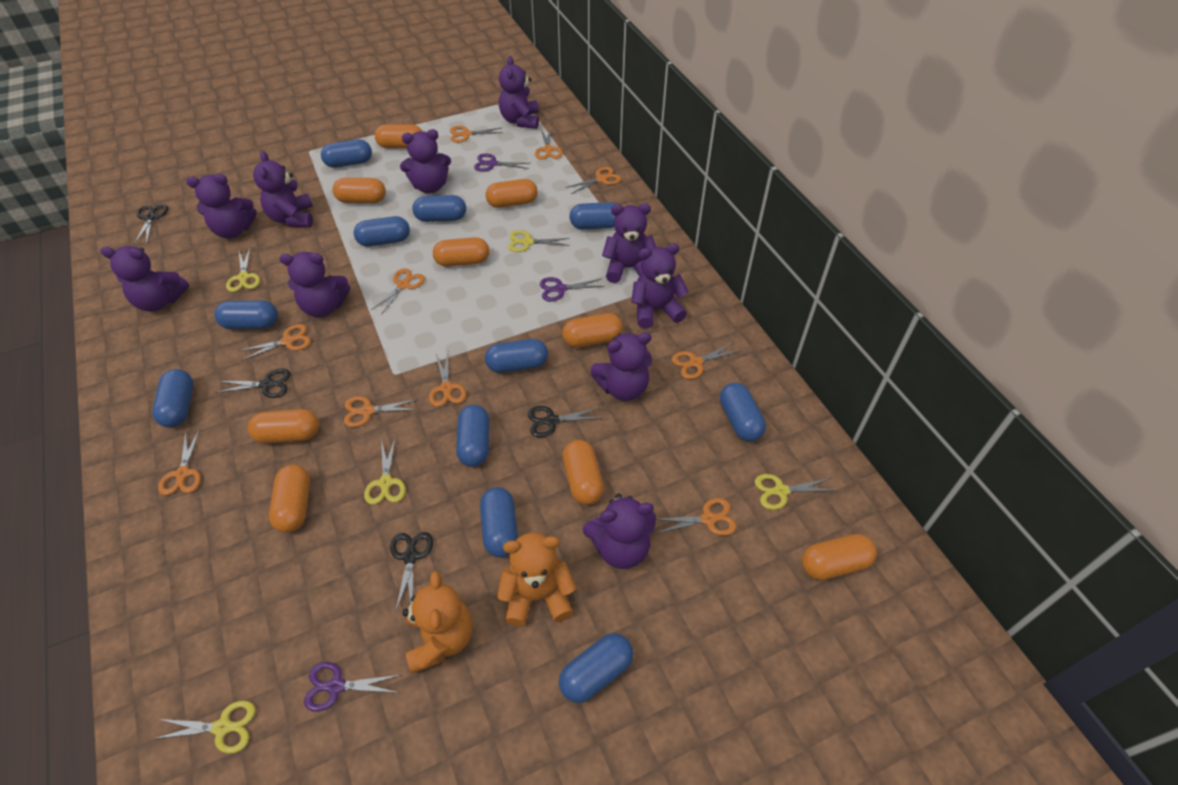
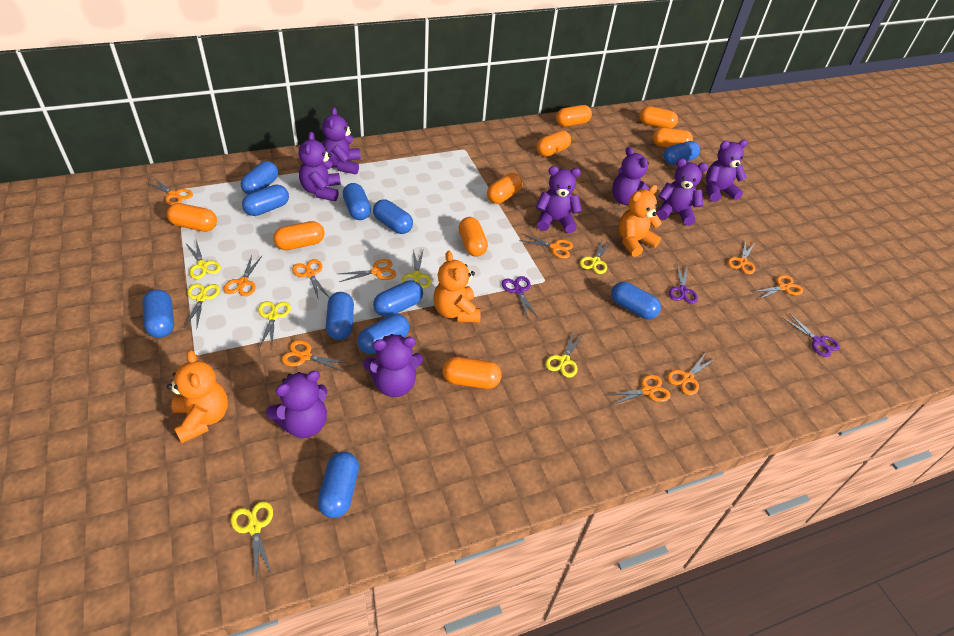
black scissors: 4 -> 0
orange teddy bear: 2 -> 3
purple teddy bear: 10 -> 8
yellow scissors: 5 -> 7

